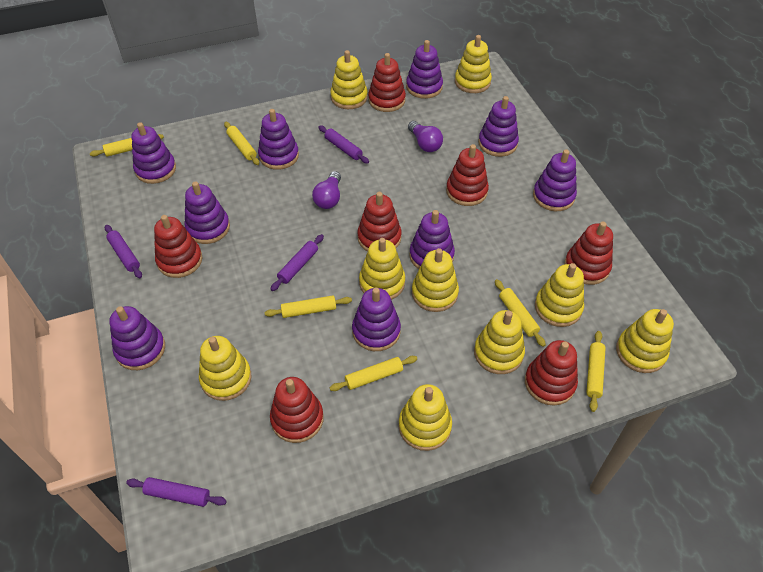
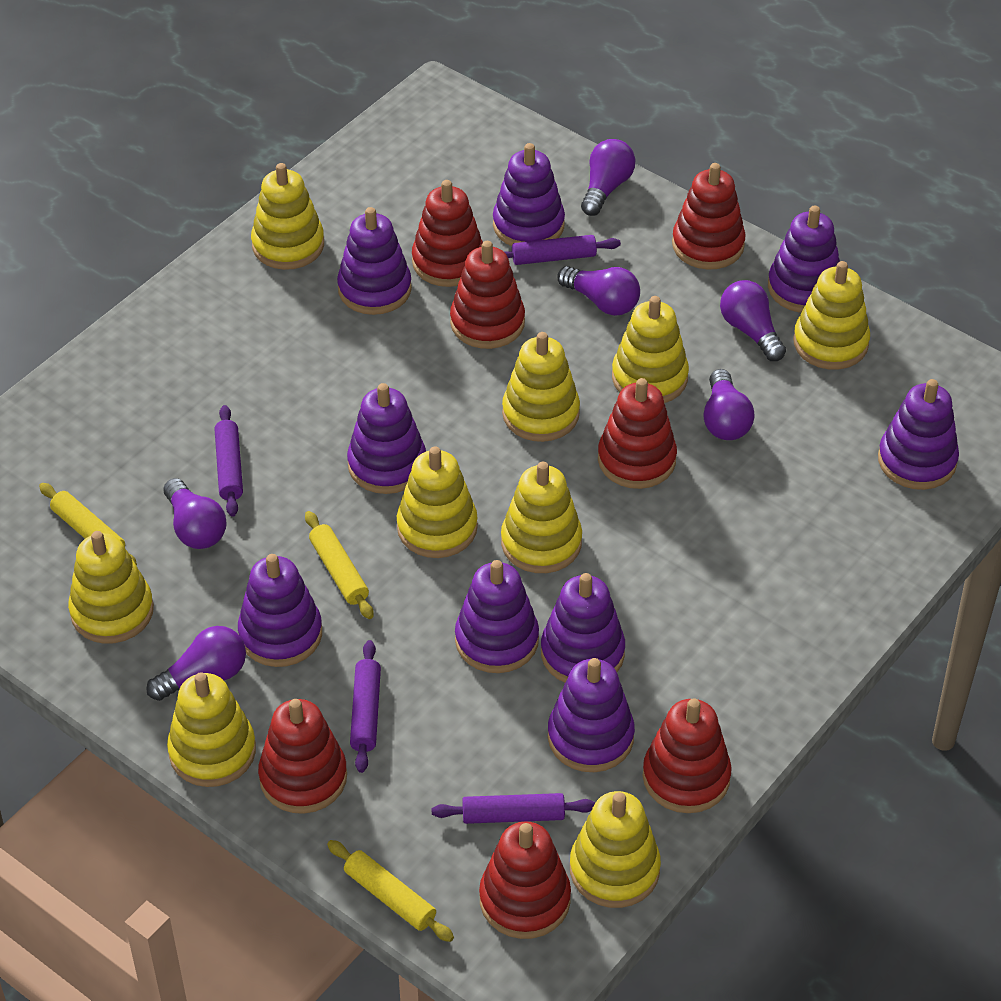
purple light bulb: 2 -> 6
yellow rolling pin: 6 -> 3

